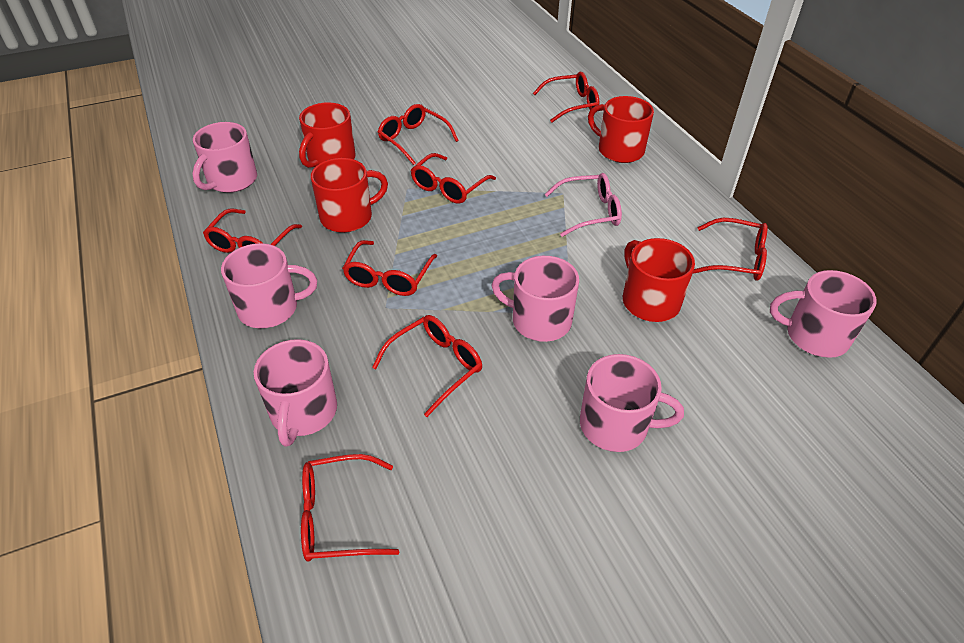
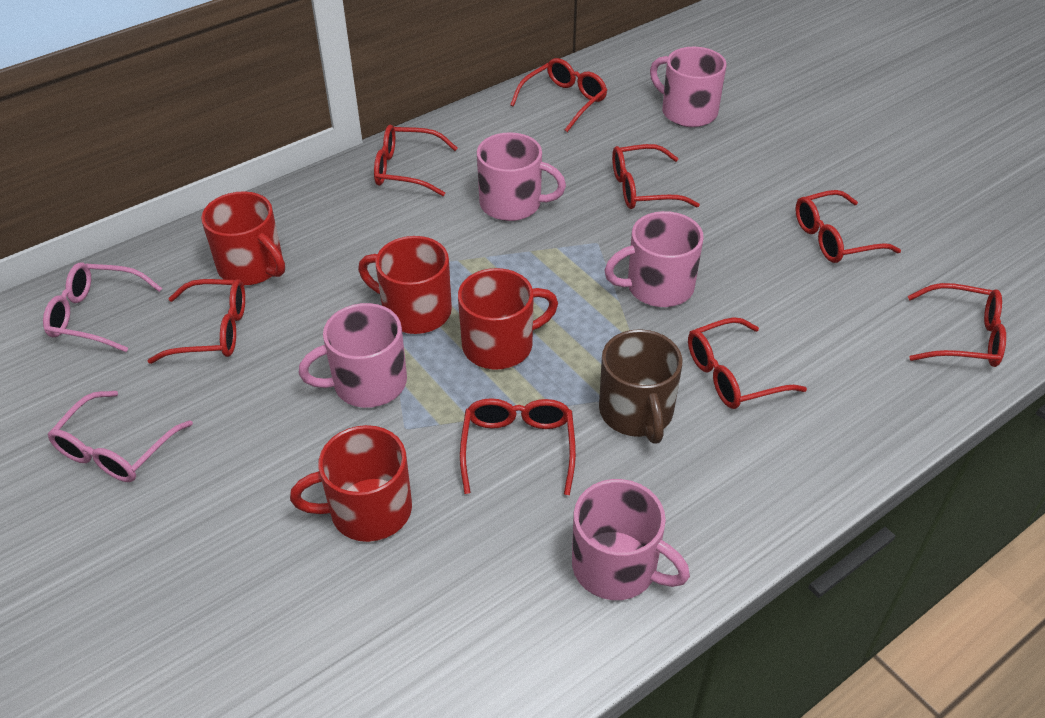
brown mug: 0 -> 1
pink glasses: 1 -> 2
pink mug: 6 -> 5

